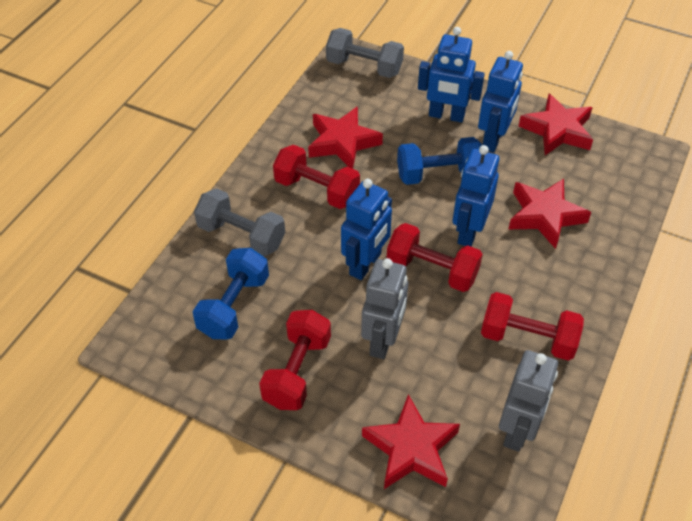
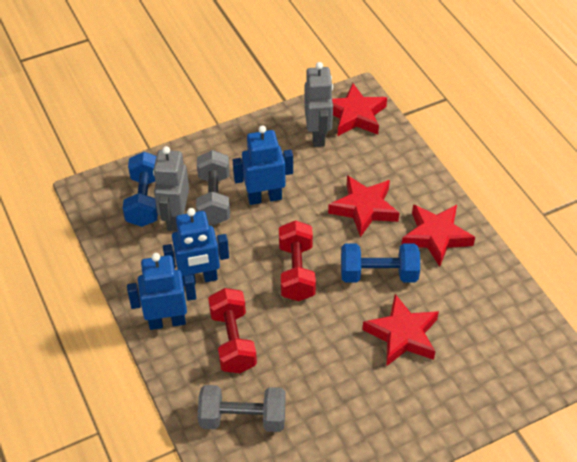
blue robot: 4 -> 3
red dumbbell: 4 -> 2

